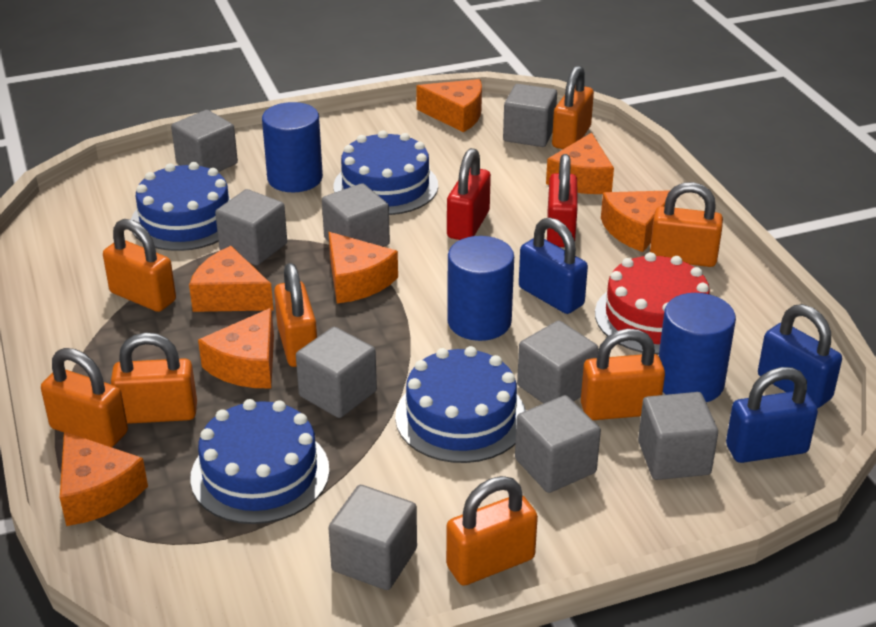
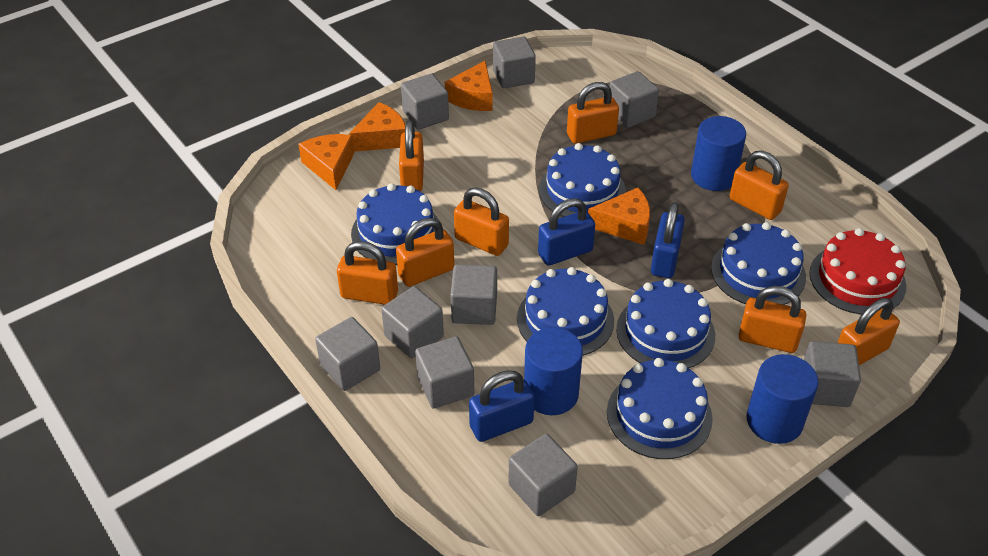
blue cake: 4 -> 6
orange cheese: 7 -> 4
red padlock: 2 -> 0

